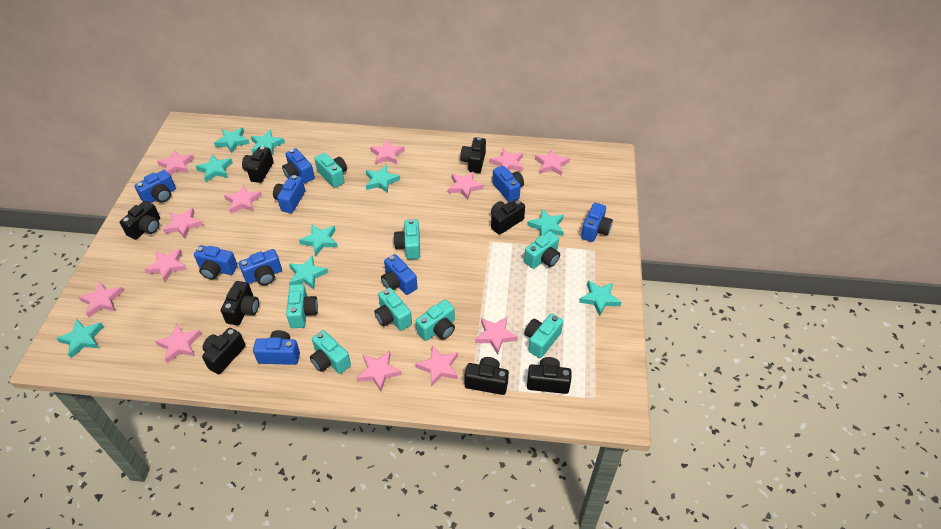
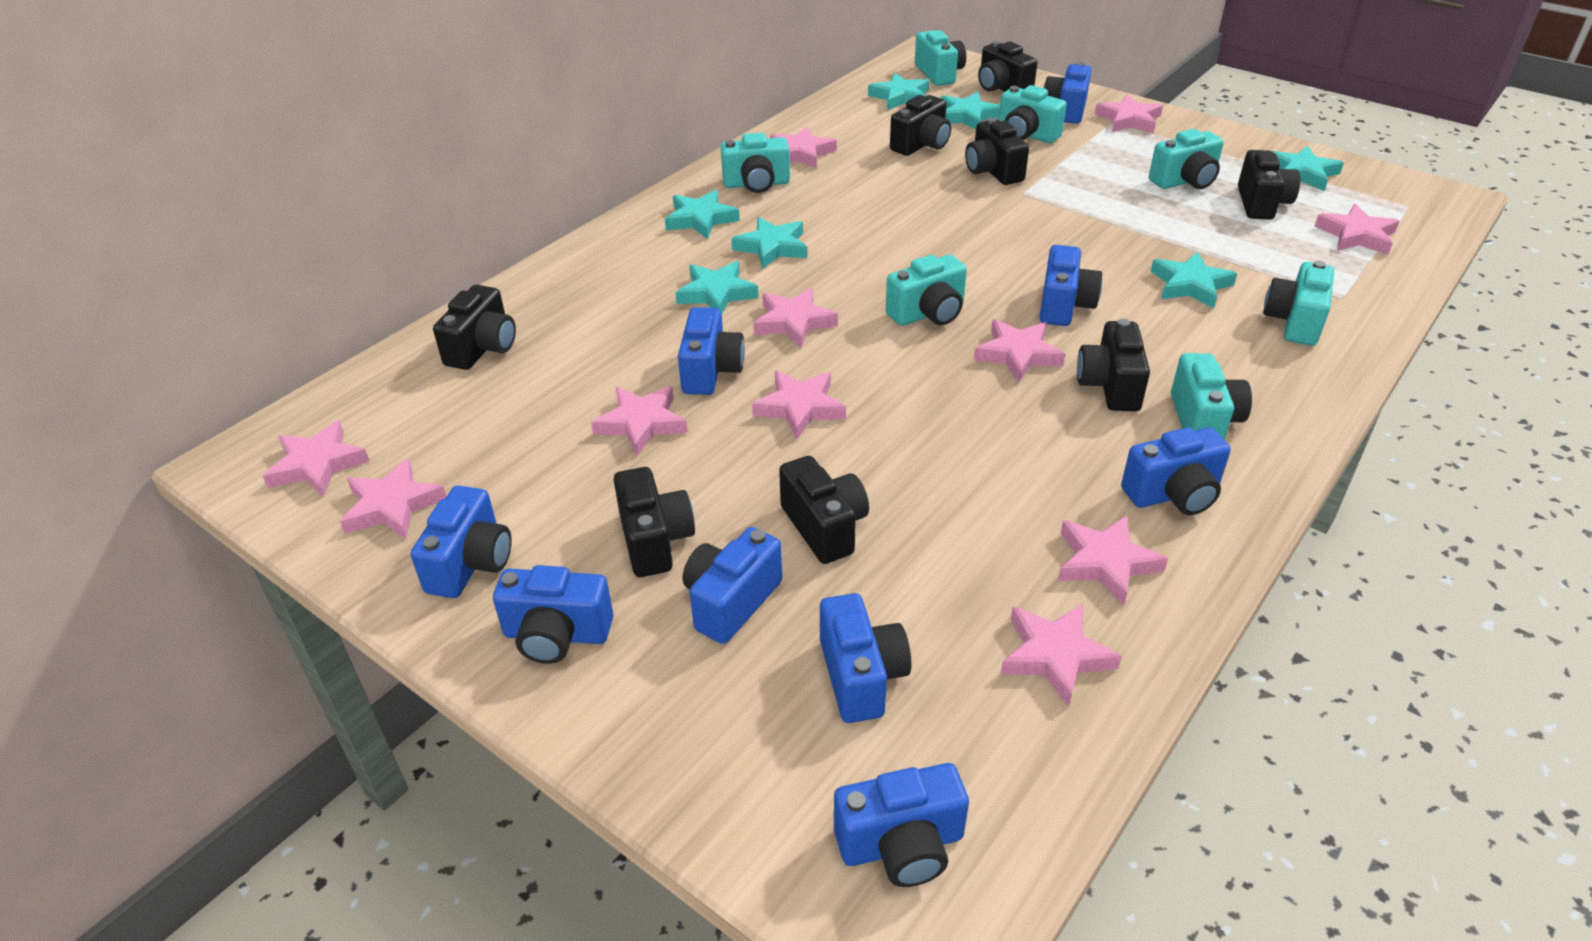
pink star: 13 -> 11
turquoise camera: 8 -> 7
turquoise star: 9 -> 7

